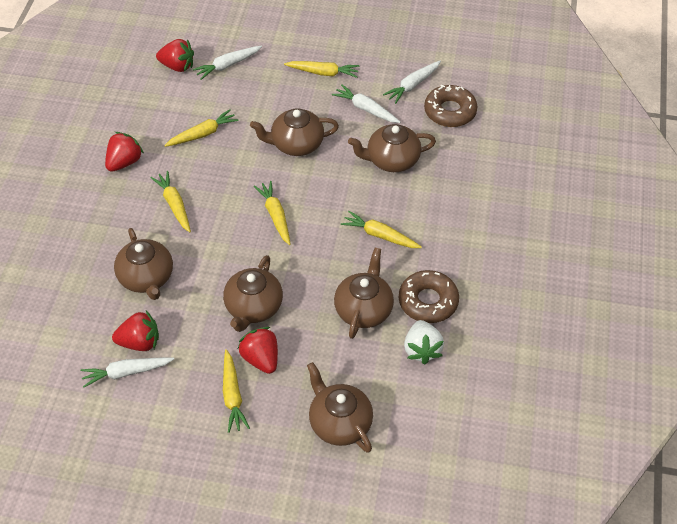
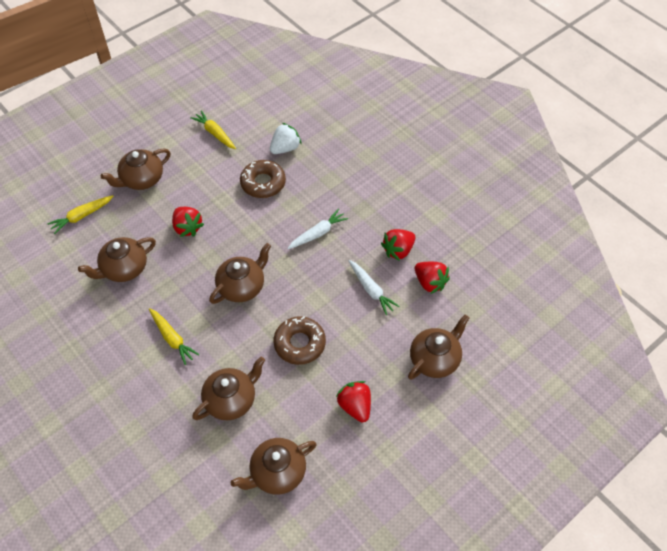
white carrot: 4 -> 2
yellow carrot: 6 -> 3

